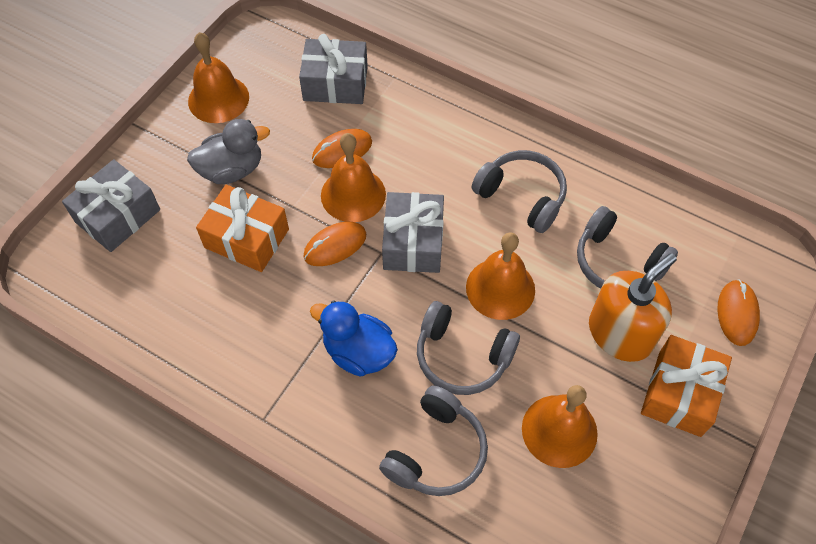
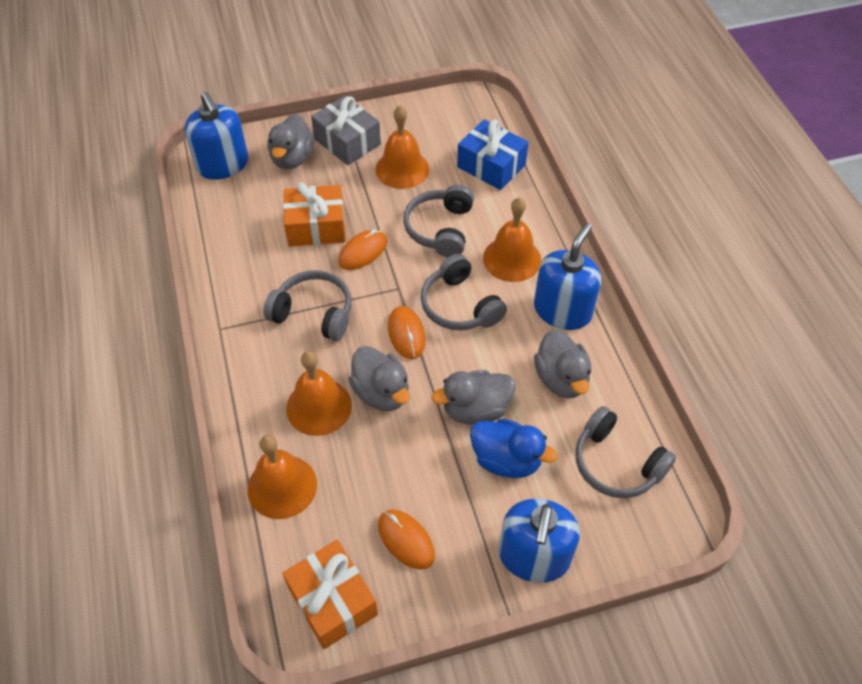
blue gift: 0 -> 1
blue soap dispenser: 0 -> 3
grey duck: 1 -> 4
grey gift: 3 -> 1
orange soap dispenser: 1 -> 0

